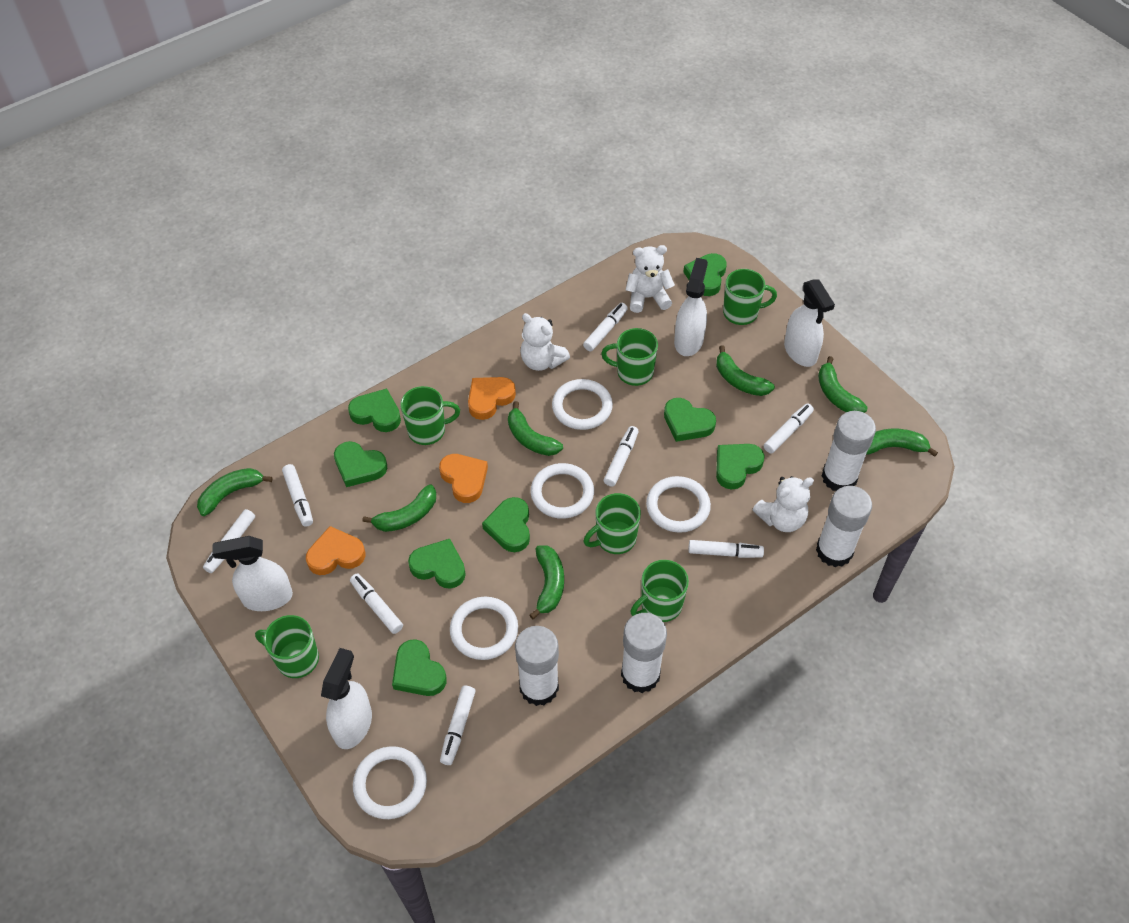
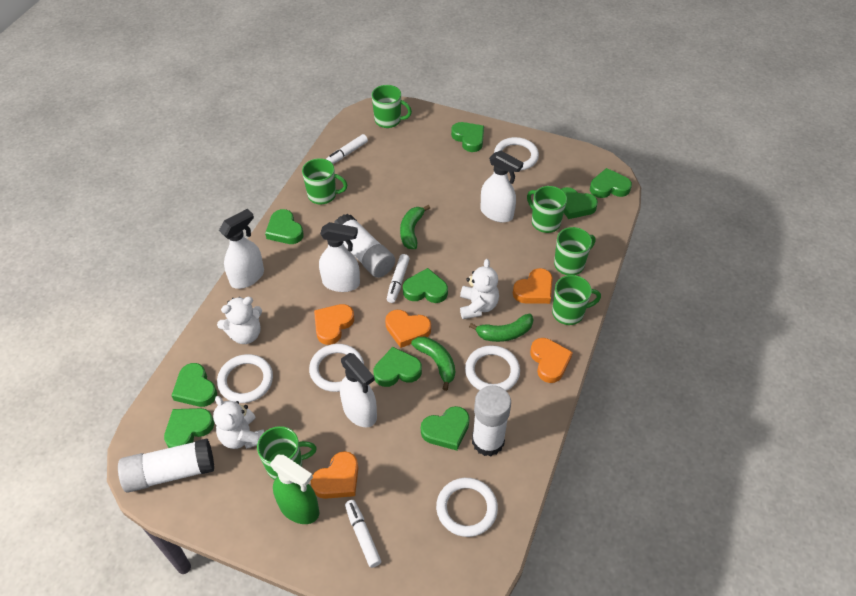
green banana: 7 -> 3
green heart: 8 -> 9
green spray bottle: 0 -> 1
orange heart: 3 -> 5
white glue stick: 4 -> 3
white marker: 8 -> 3

